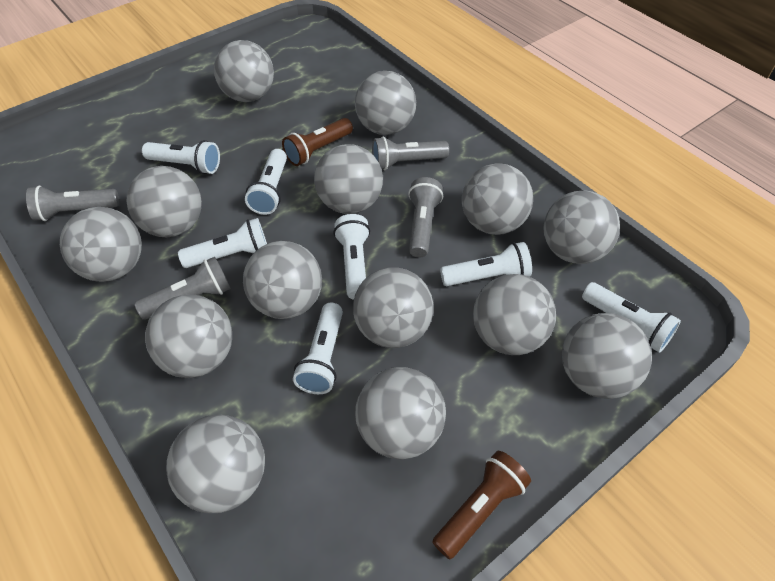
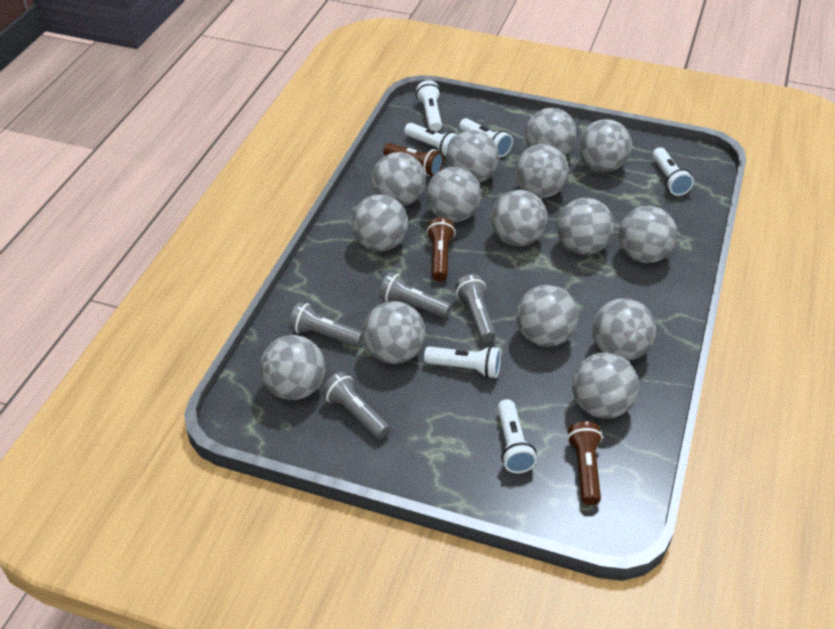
brown flashlight: 2 -> 3
grey ball: 14 -> 15
white flashlight: 7 -> 6

